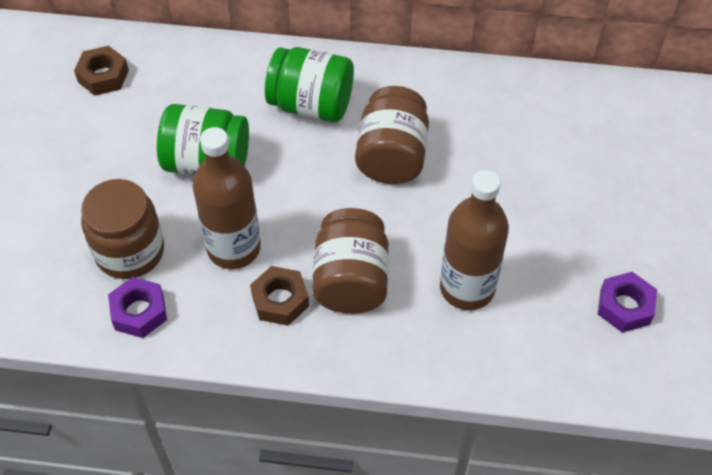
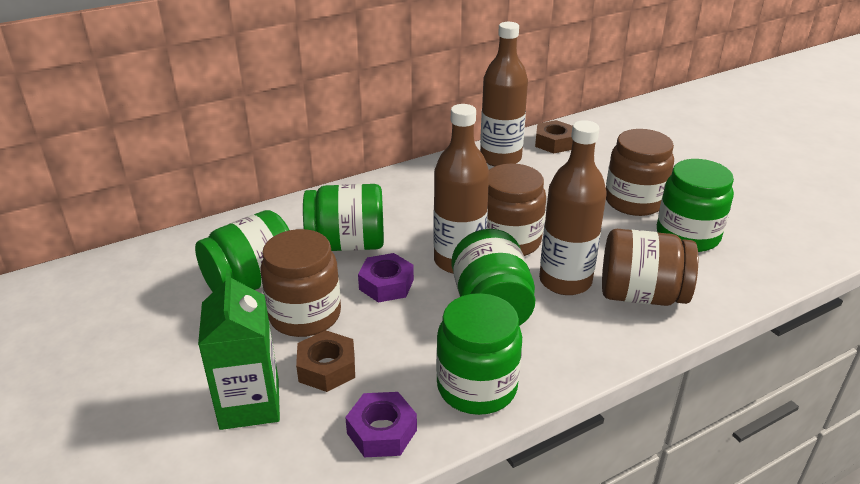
brown bottle: 2 -> 3
brown jar: 3 -> 4
green carton: 0 -> 1
green jar: 2 -> 5

